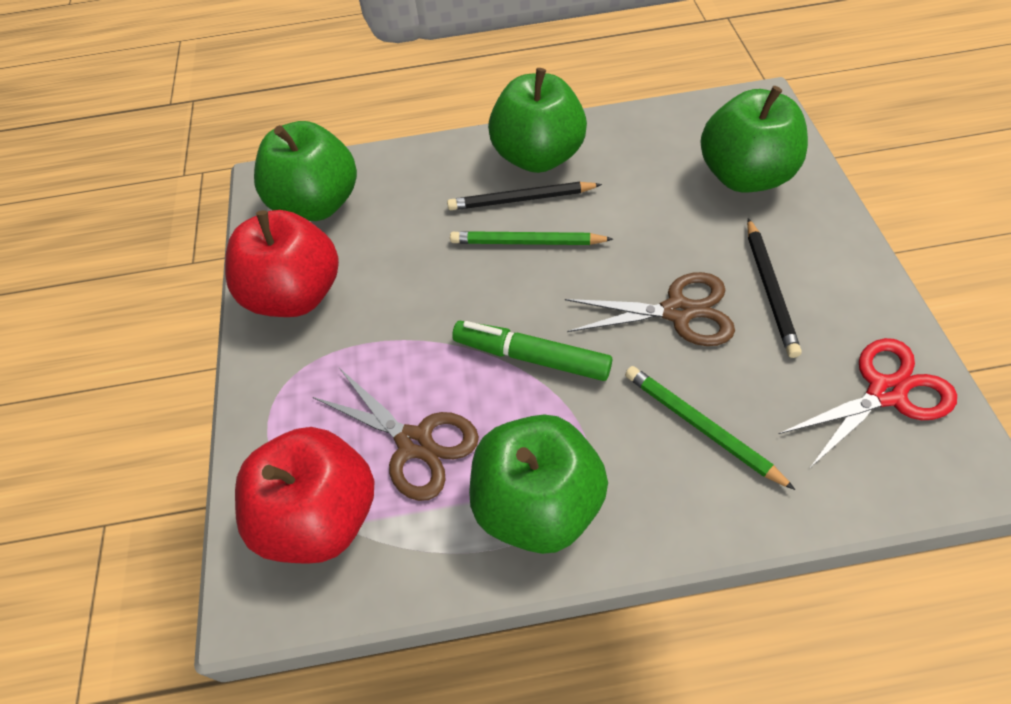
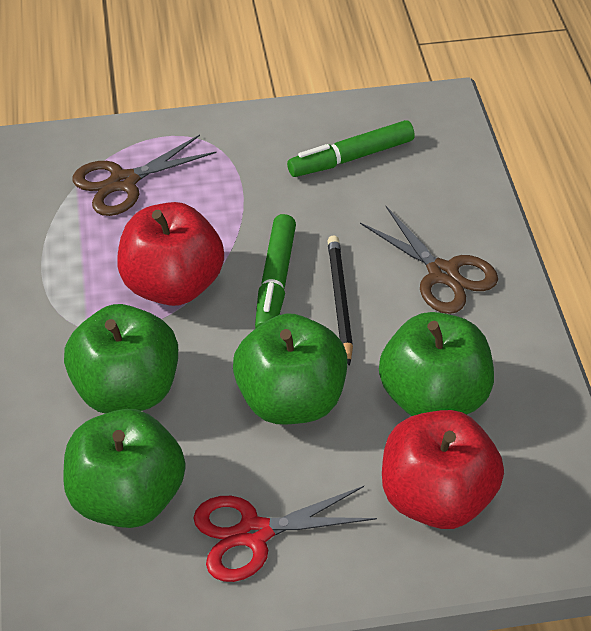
black pencil: 2 -> 1
green marker: 1 -> 2
green pencil: 2 -> 0

